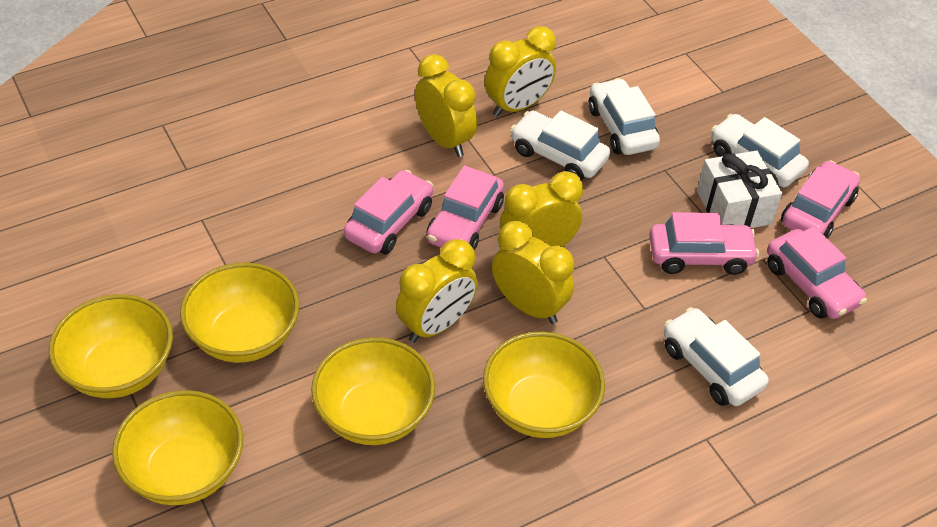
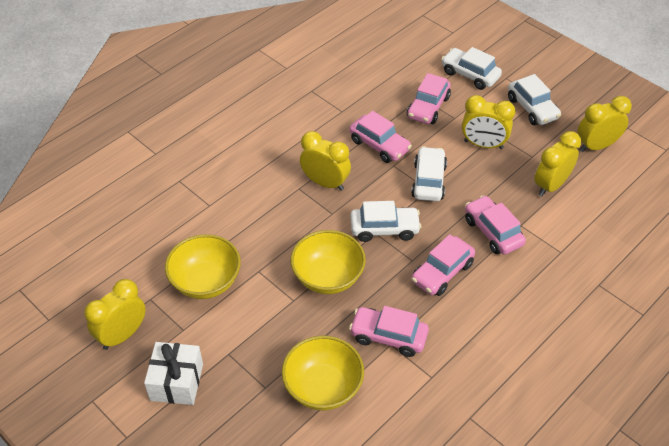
yellow bowl: 5 -> 3

